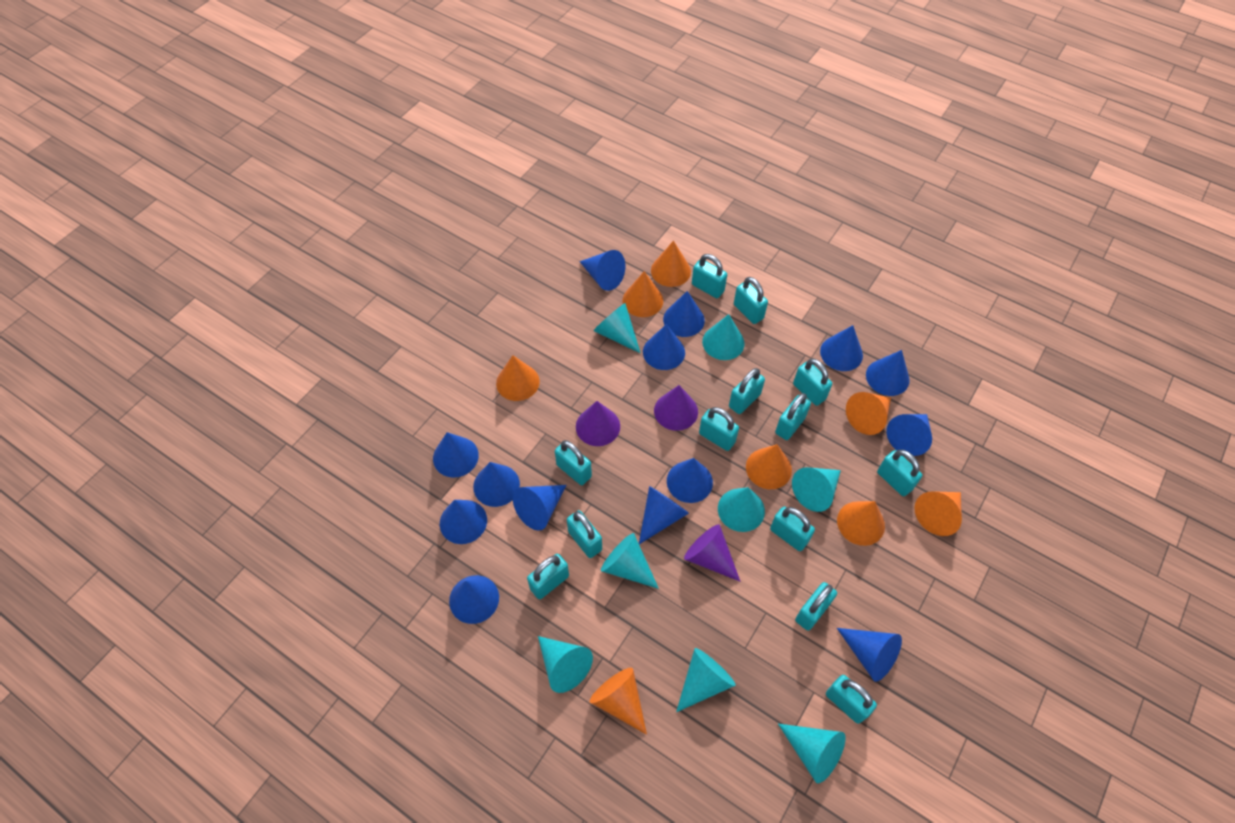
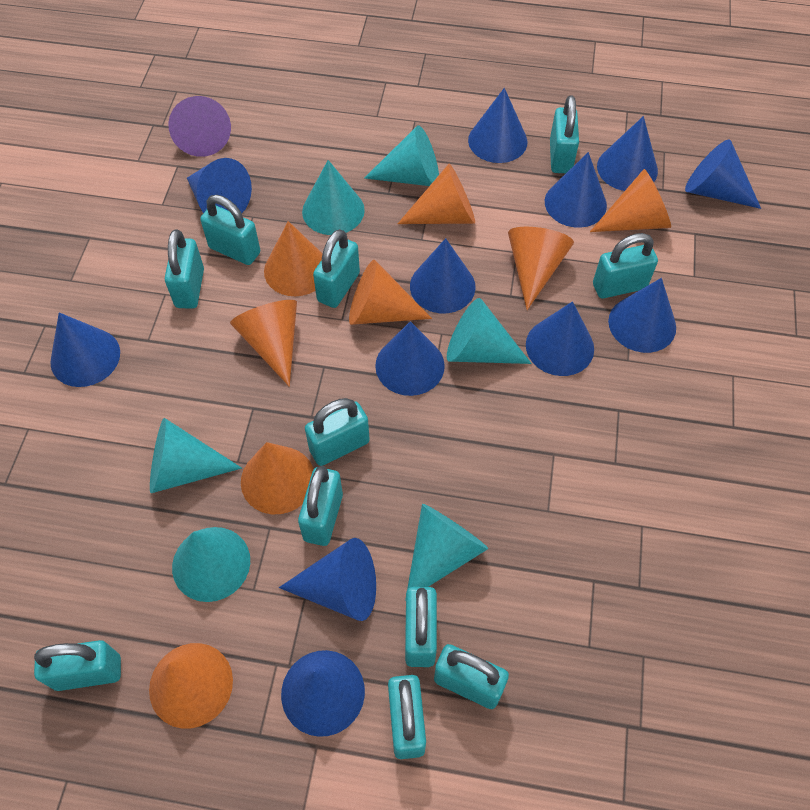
blue cone: 14 -> 12
purple cone: 3 -> 1
turquoise cone: 8 -> 6
turquoise padlock: 13 -> 11

